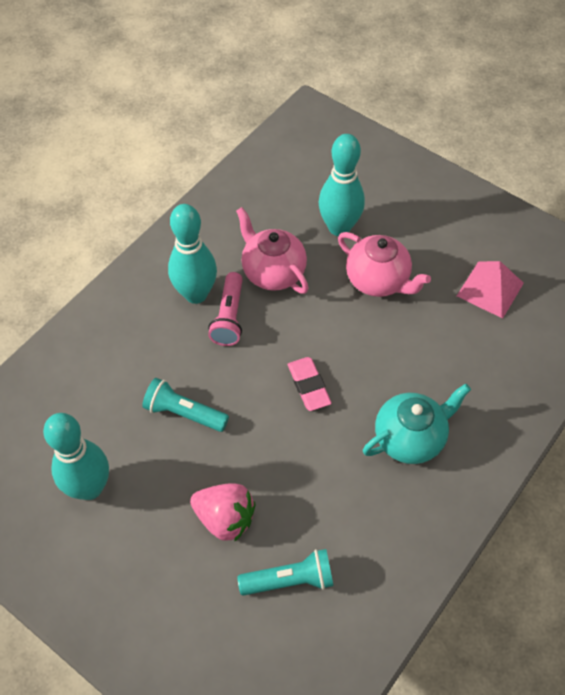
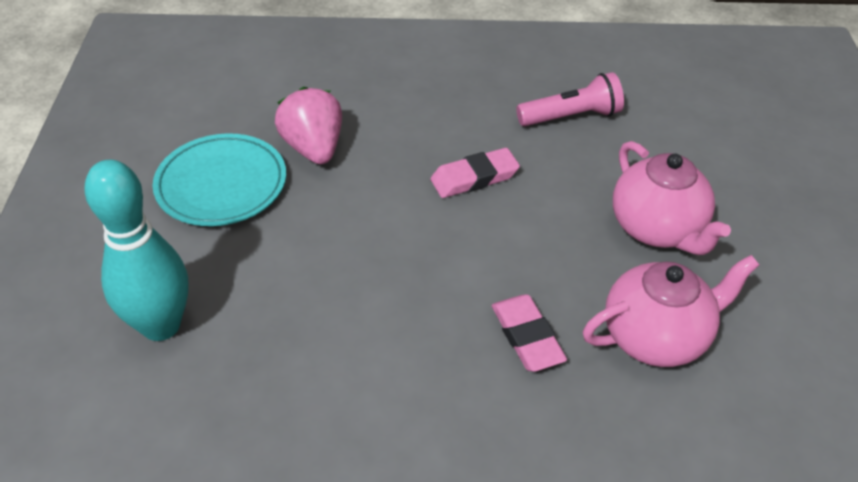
pink eraser: 1 -> 2
pink pyramid: 1 -> 0
turquoise bowling pin: 3 -> 1
turquoise flashlight: 2 -> 0
turquoise plate: 0 -> 1
turquoise teapot: 1 -> 0

